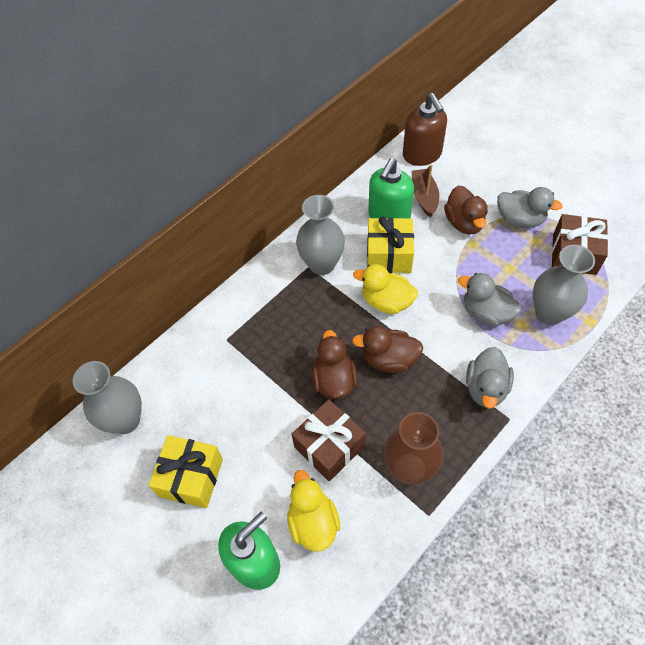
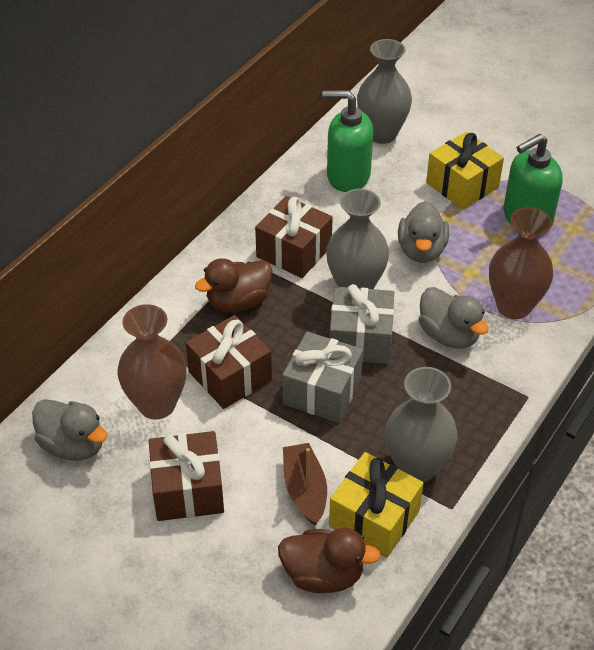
brown duck: 3 -> 2
brown gift: 2 -> 3
brown soap dispenser: 1 -> 0
brown vase: 1 -> 2
grey gift: 0 -> 2
yellow duck: 2 -> 0

